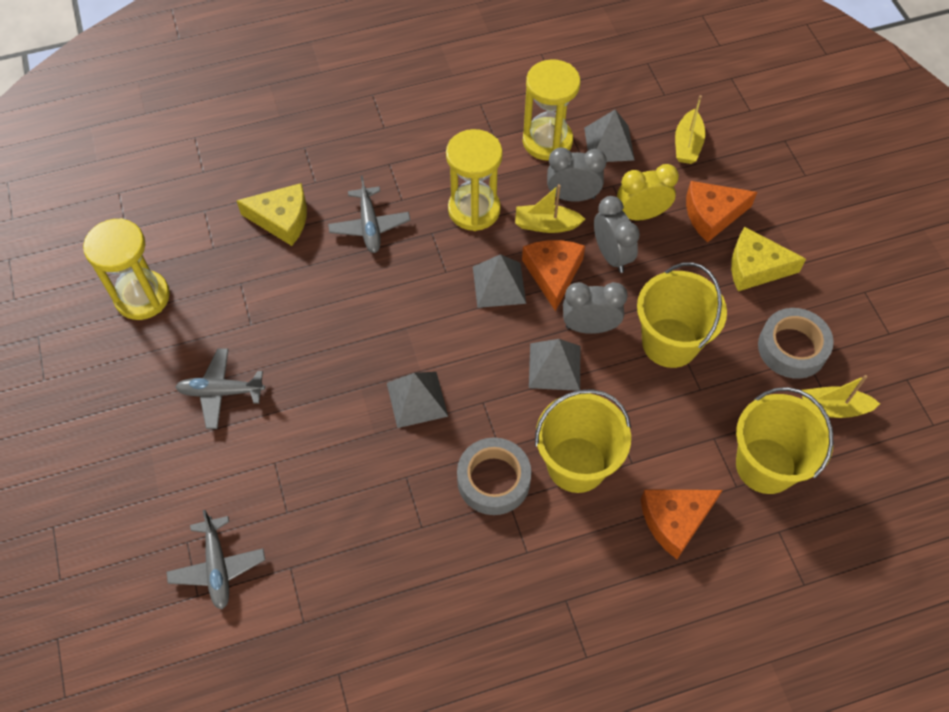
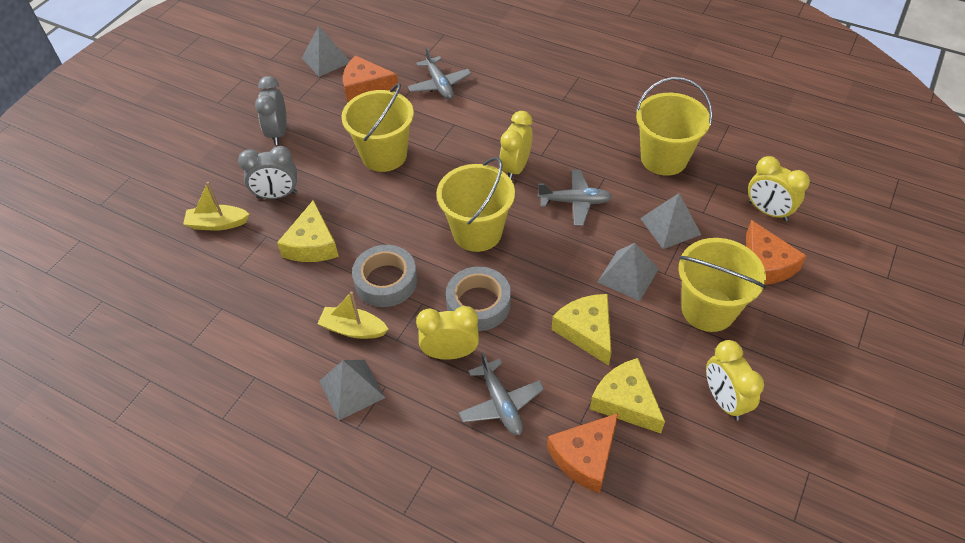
grey clock: 3 -> 2
yellow boat: 3 -> 2
yellow bucket: 3 -> 4
yellow cheese: 2 -> 3
yellow clock: 1 -> 4
yellow hourglass: 3 -> 0

